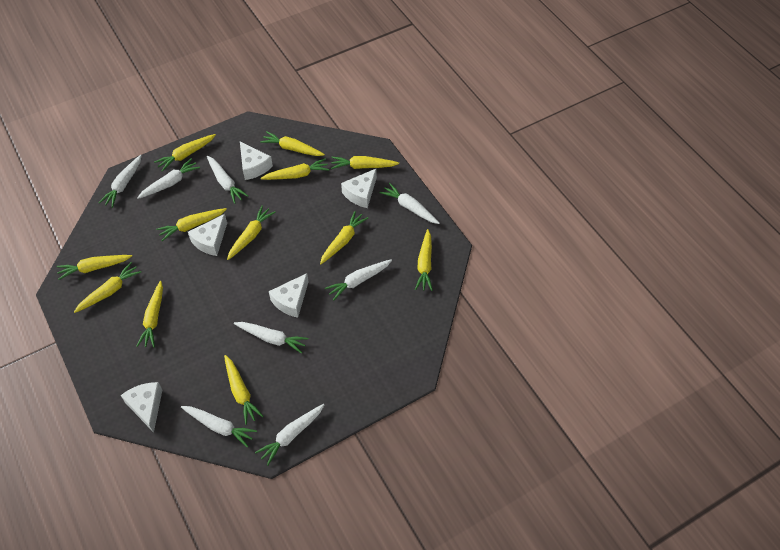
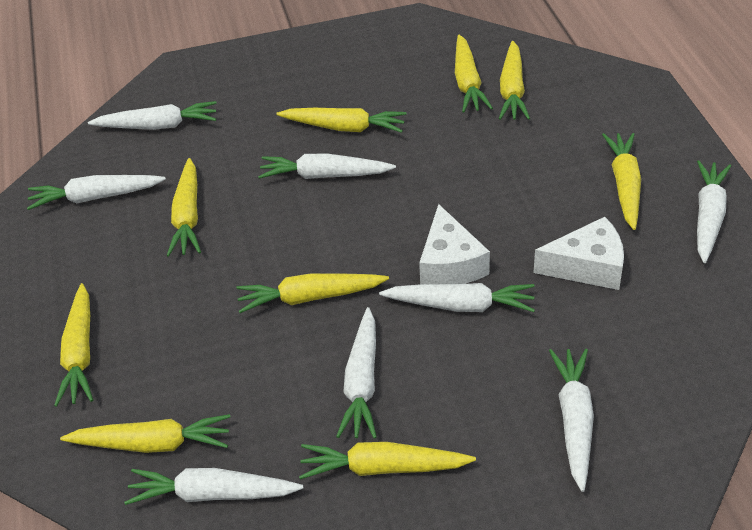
white cheese: 5 -> 2
yellow carrot: 12 -> 9

